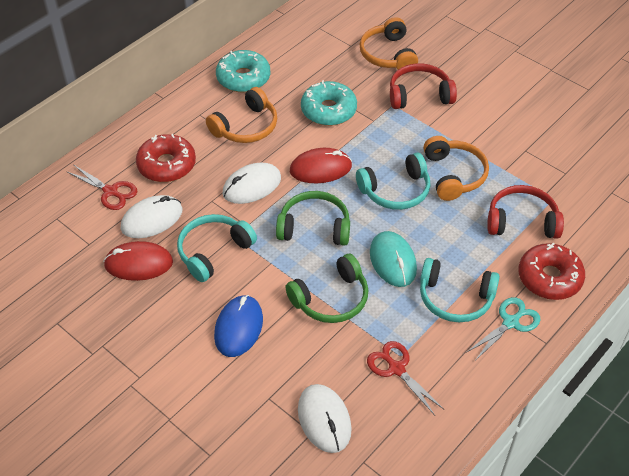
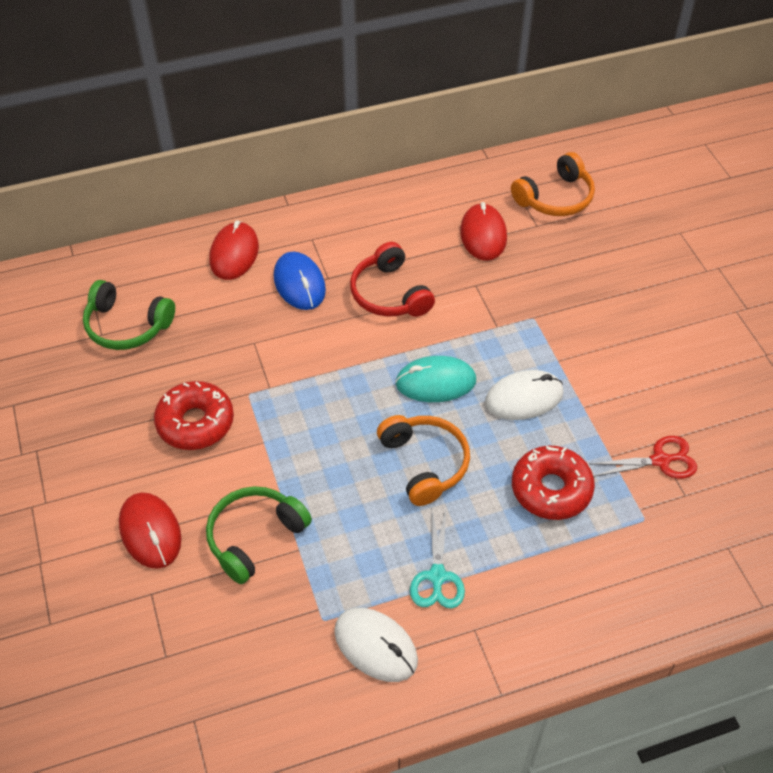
orange headphones: 3 -> 2
red headphones: 2 -> 1
red mouse: 2 -> 3
red scissors: 2 -> 1
turquoise donut: 2 -> 0
turquoise headphones: 3 -> 0
white mouse: 3 -> 2

